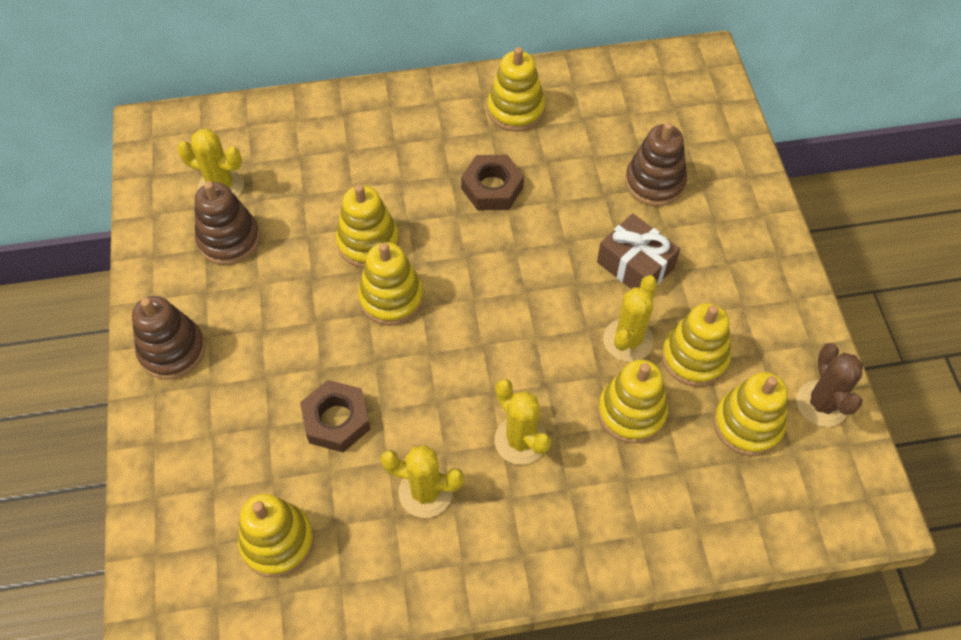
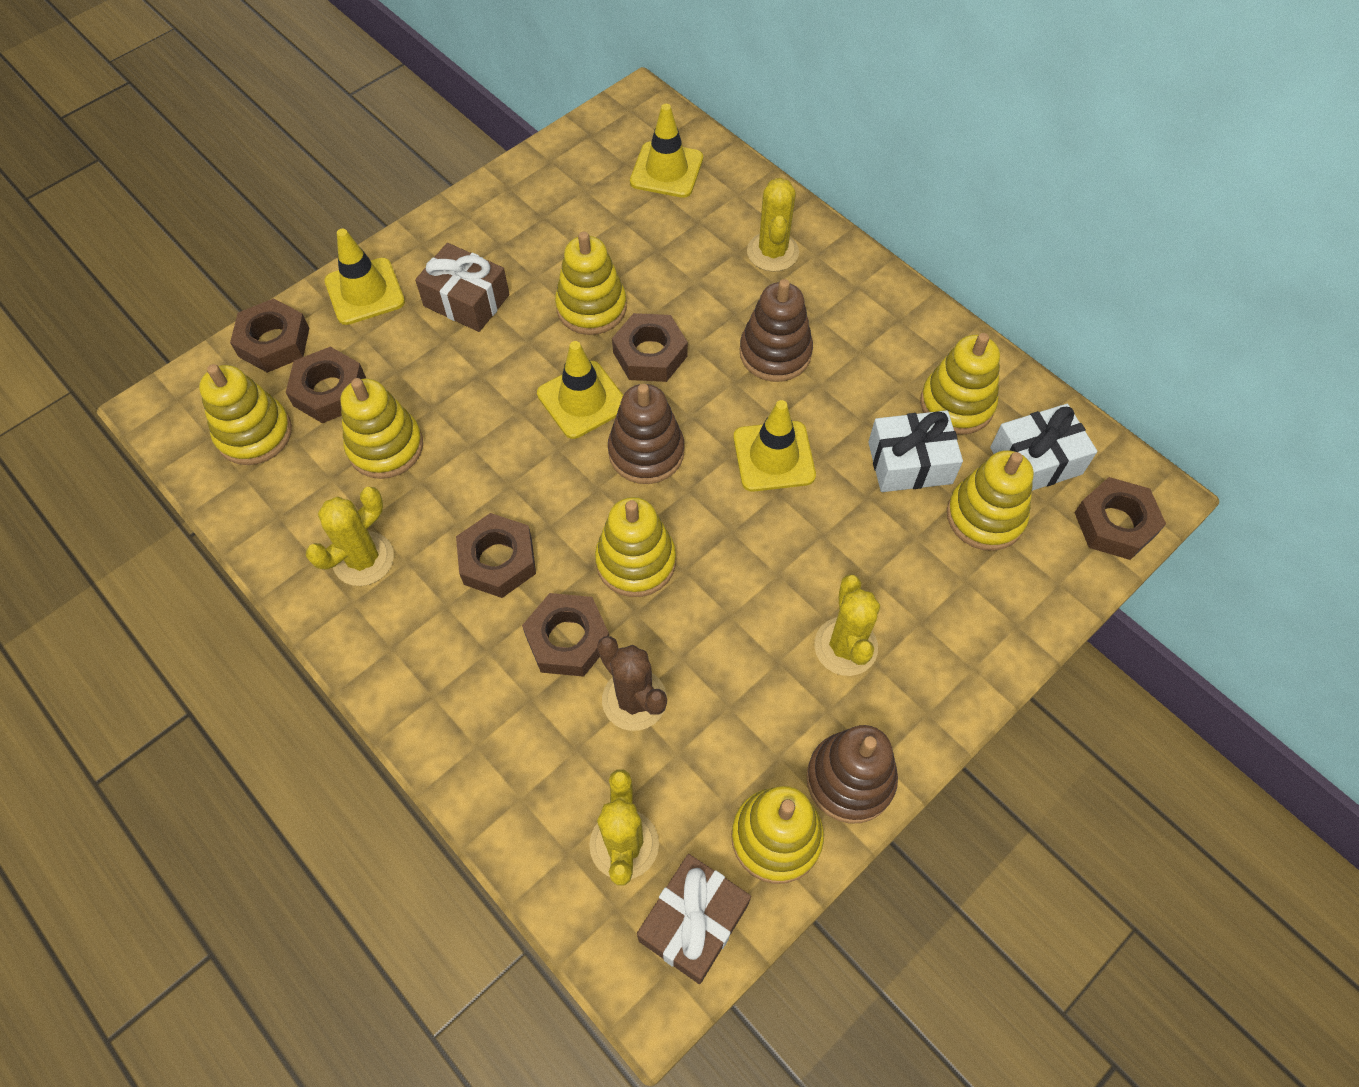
brown gift: 1 -> 2
brown nut: 2 -> 6
white gift: 0 -> 2
yellow traffic cone: 0 -> 4

